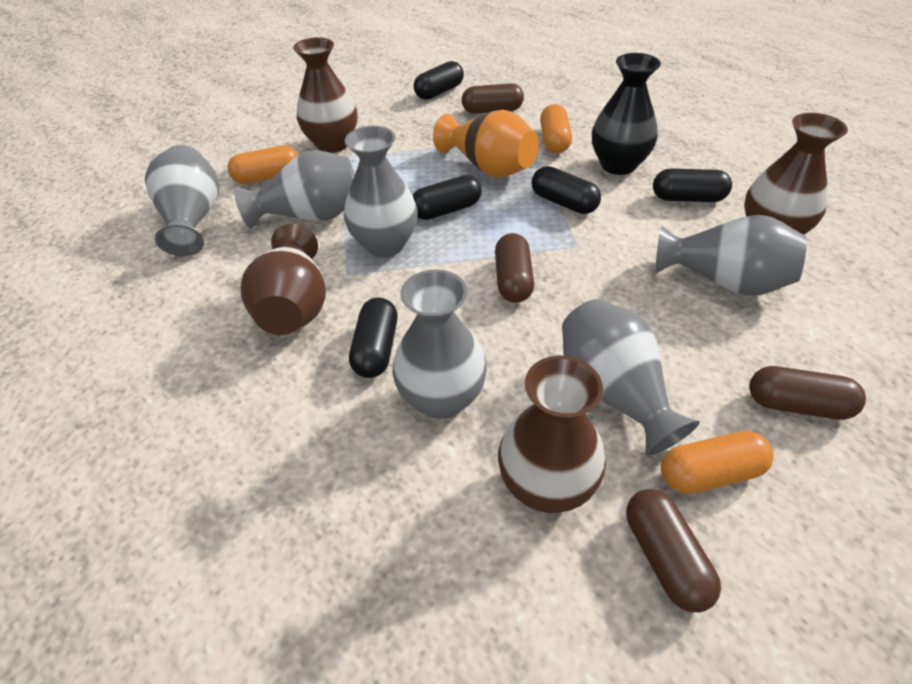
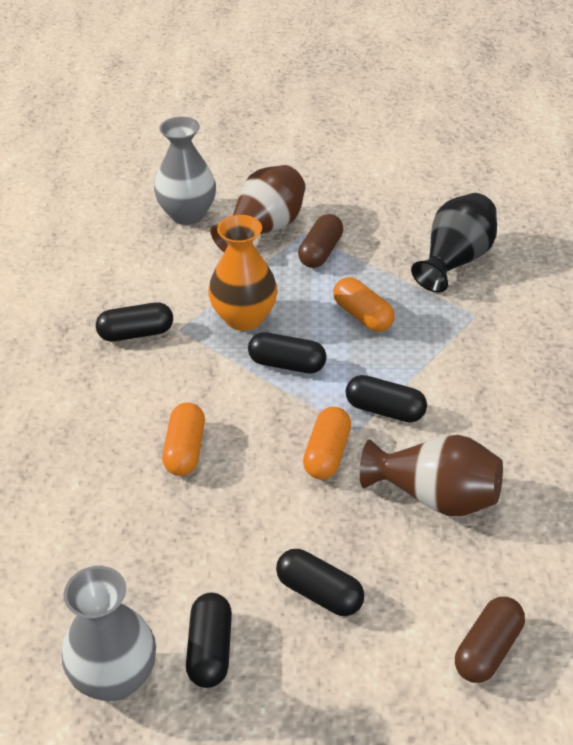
brown capsule: 4 -> 2
brown vase: 4 -> 2
grey vase: 6 -> 2

